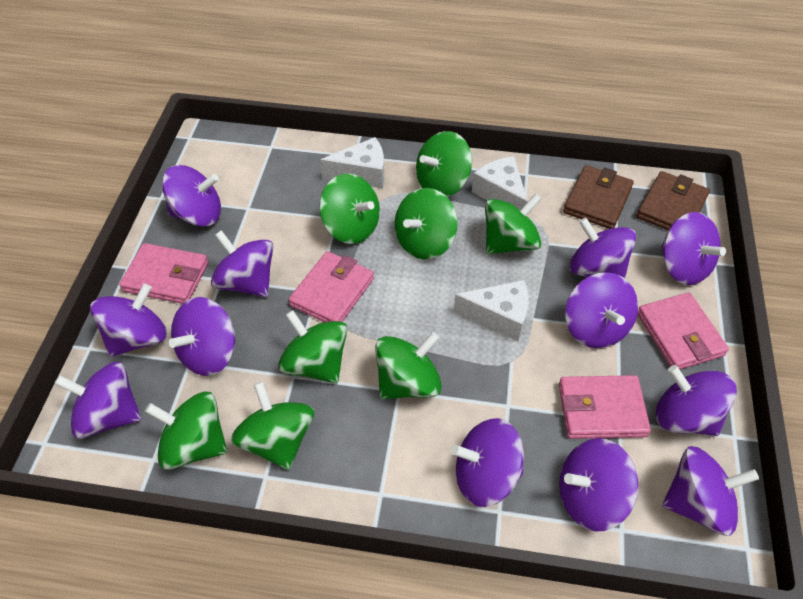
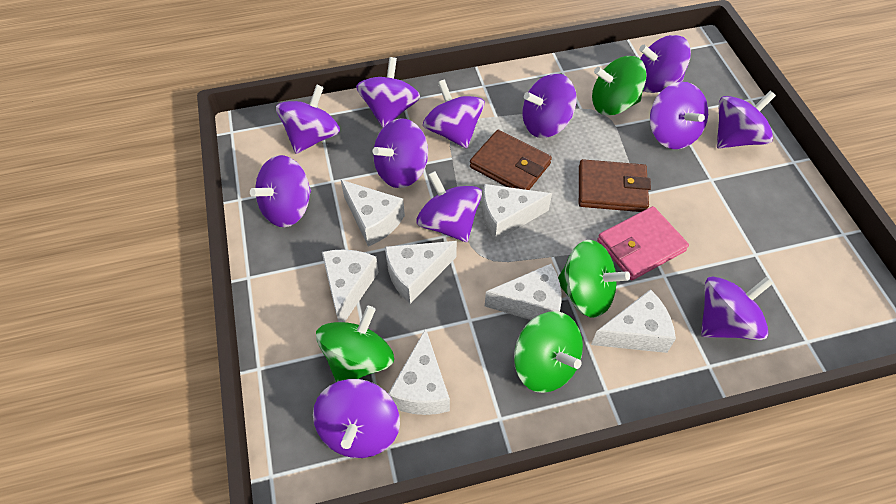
green spinning top: 8 -> 4
pink wallet: 4 -> 1
white cheese: 3 -> 7

